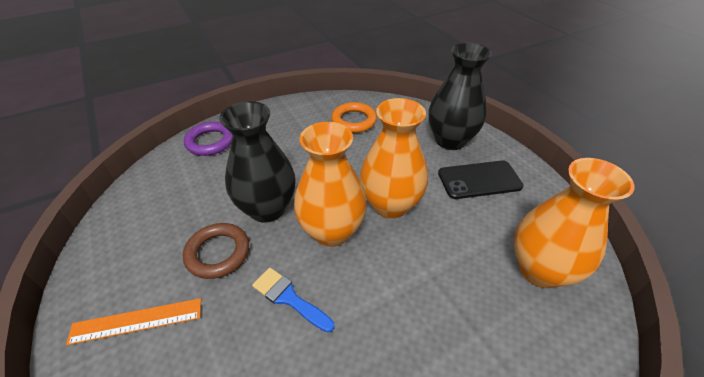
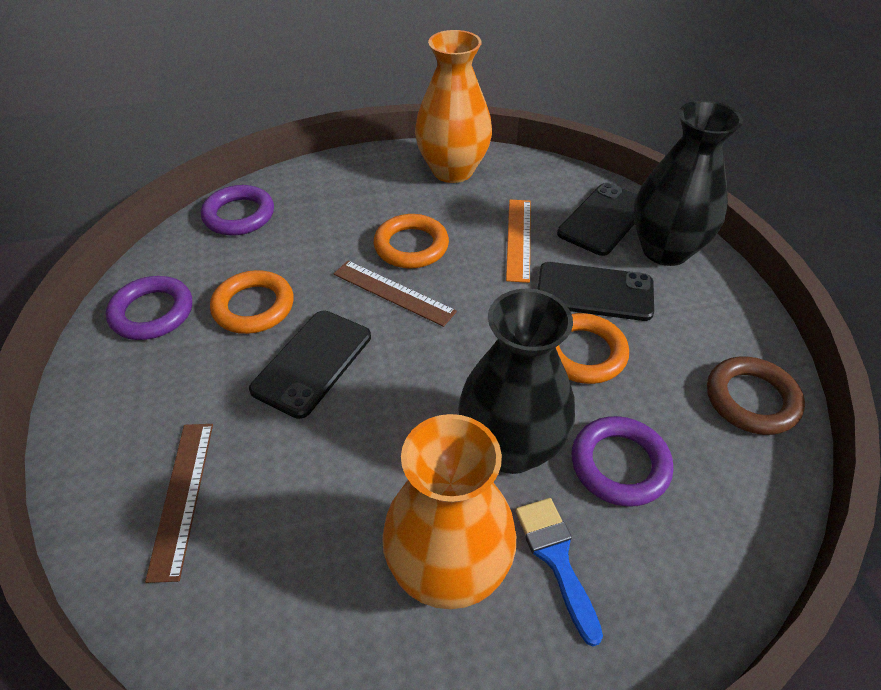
black phone: 1 -> 3
brown ruler: 0 -> 2
orange ring: 1 -> 3
orange vase: 3 -> 2
purple ring: 1 -> 3

